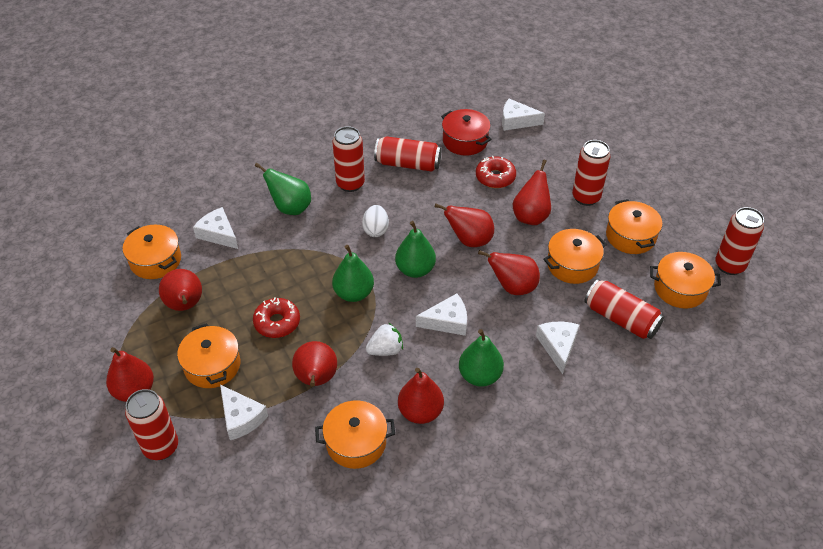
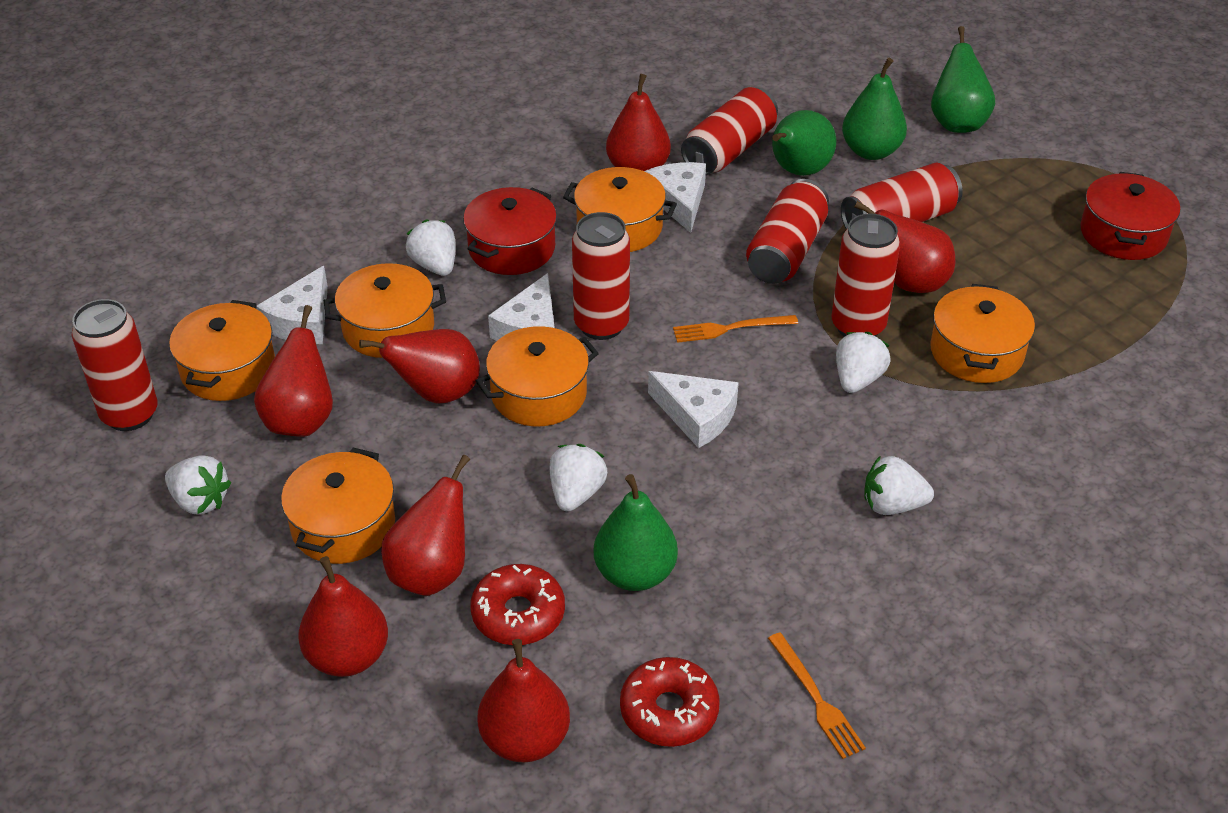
orange fork: 0 -> 2
red pot: 1 -> 2
white cheese: 5 -> 4
white egg: 1 -> 0
white strawberry: 1 -> 5

